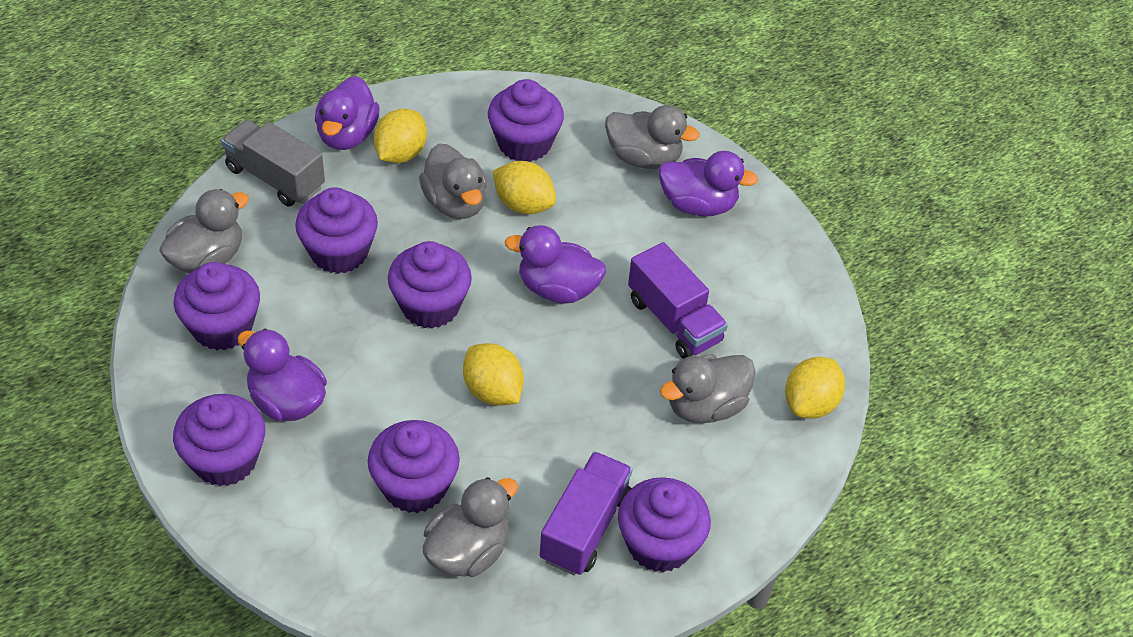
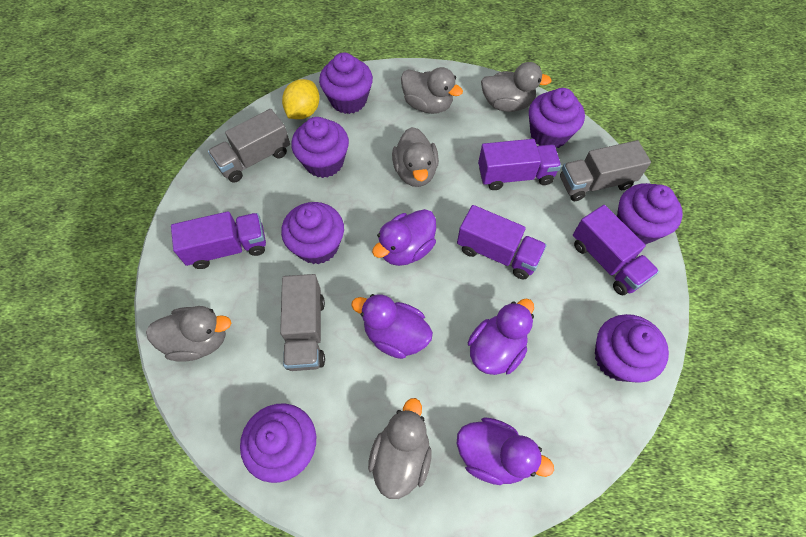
grey truck: 1 -> 3
purple truck: 2 -> 4
yellow lemon: 4 -> 1

